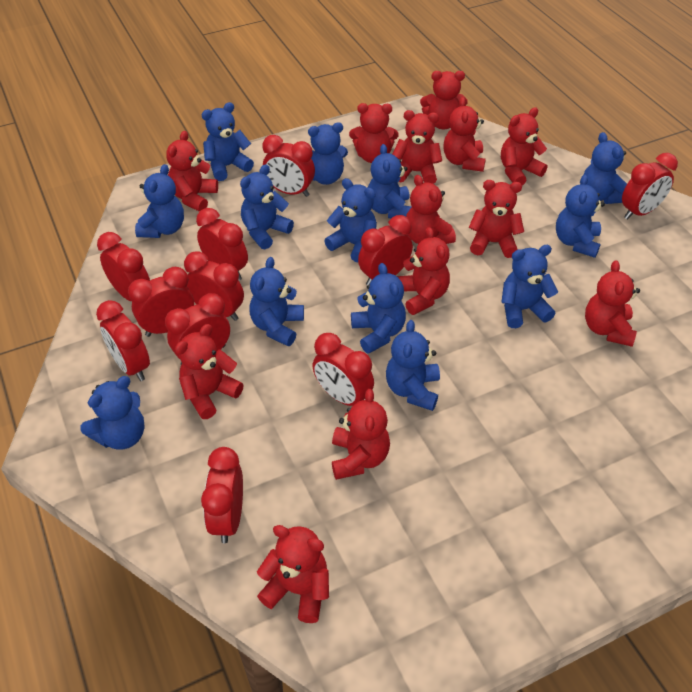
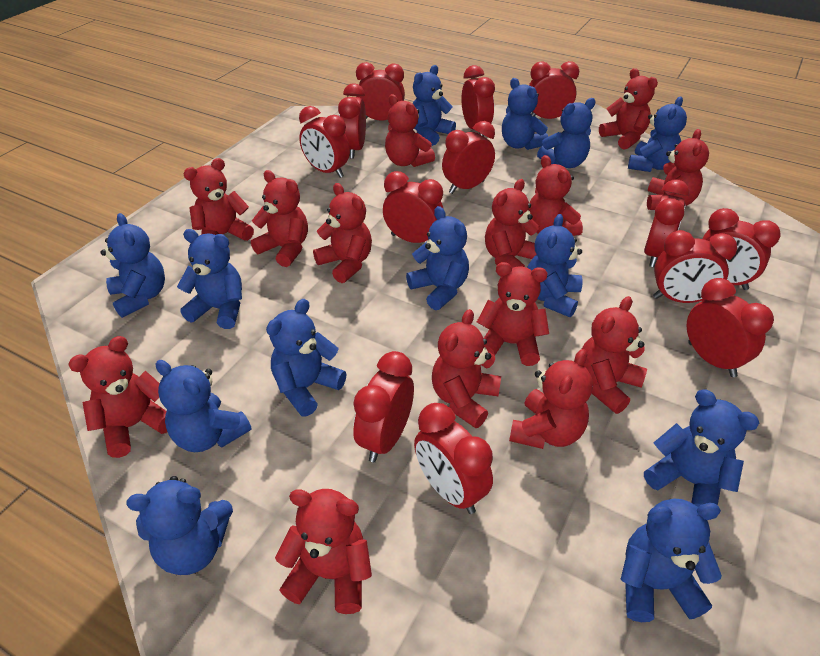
red clock: 11 -> 13
red teddy bear: 13 -> 14

